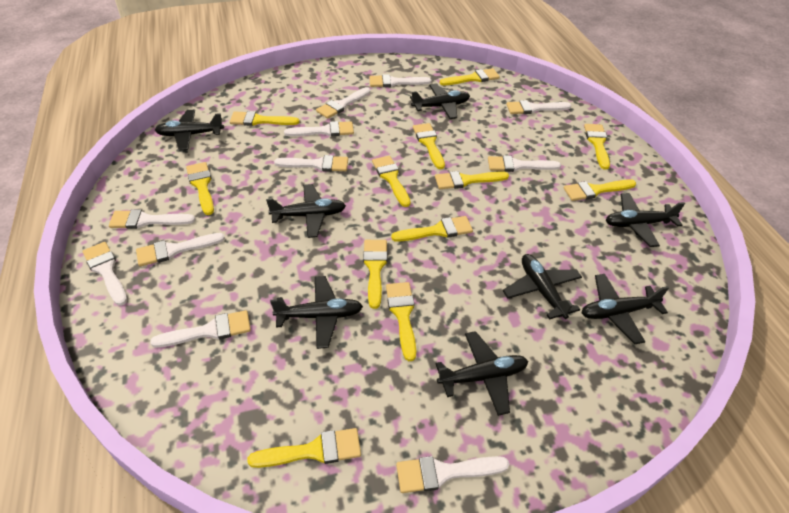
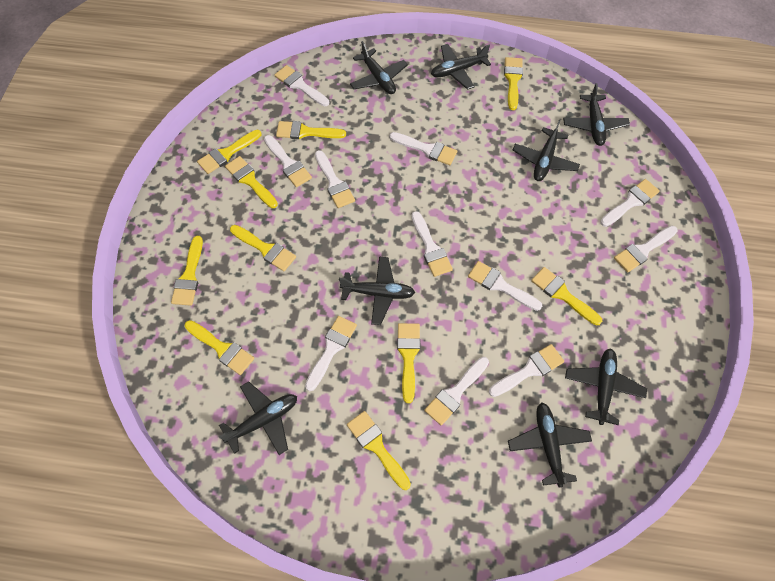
yellow brush: 12 -> 10

